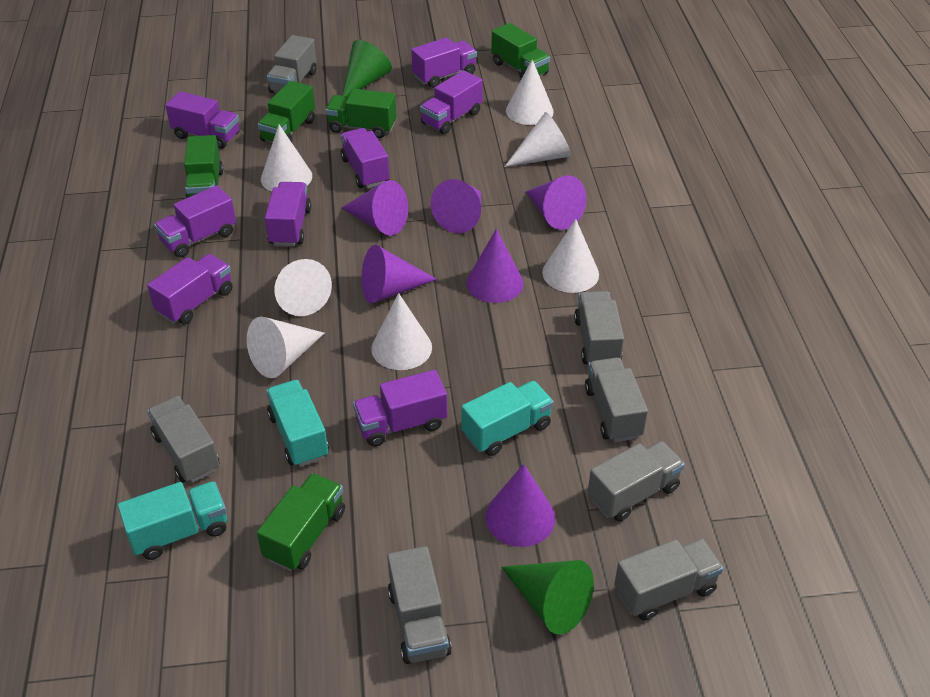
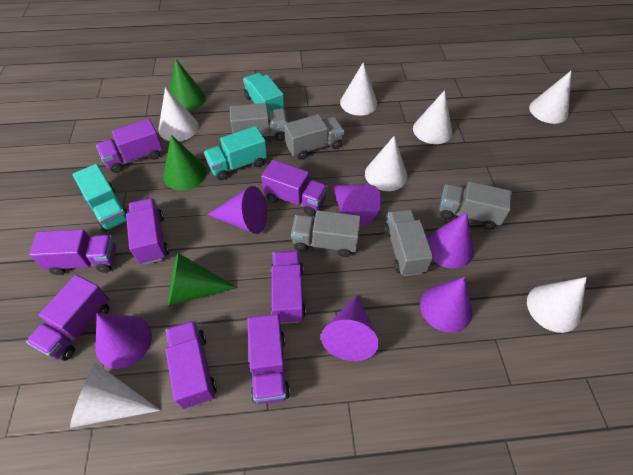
green cone: 2 -> 3
green truck: 5 -> 0
grey truck: 7 -> 5

